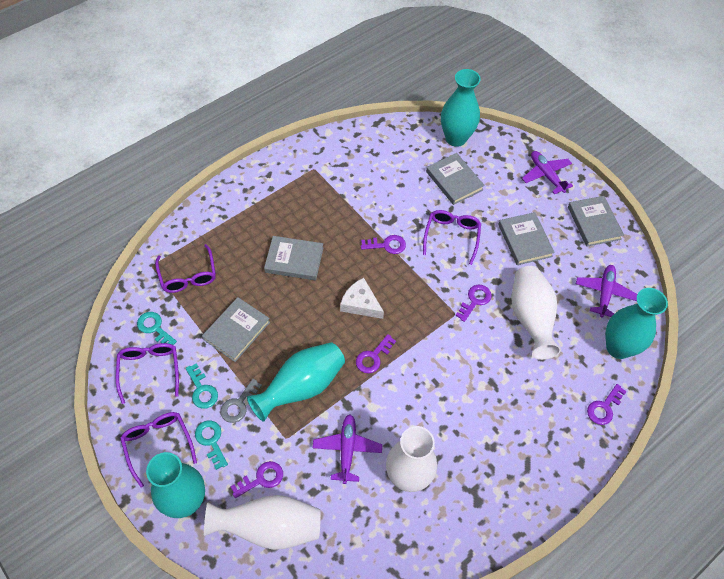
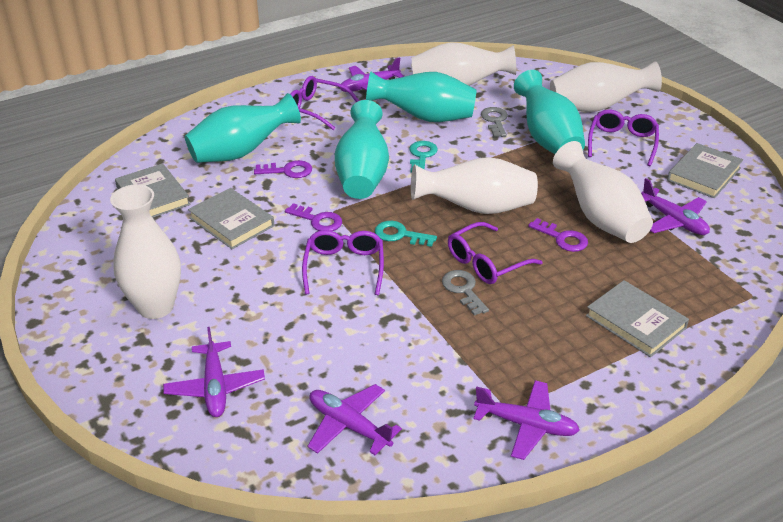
grey book: 5 -> 4
grey key: 1 -> 2
purple key: 5 -> 3
purple plane: 3 -> 5
turquoise key: 3 -> 2
white cheese: 1 -> 0
white vase: 3 -> 5

